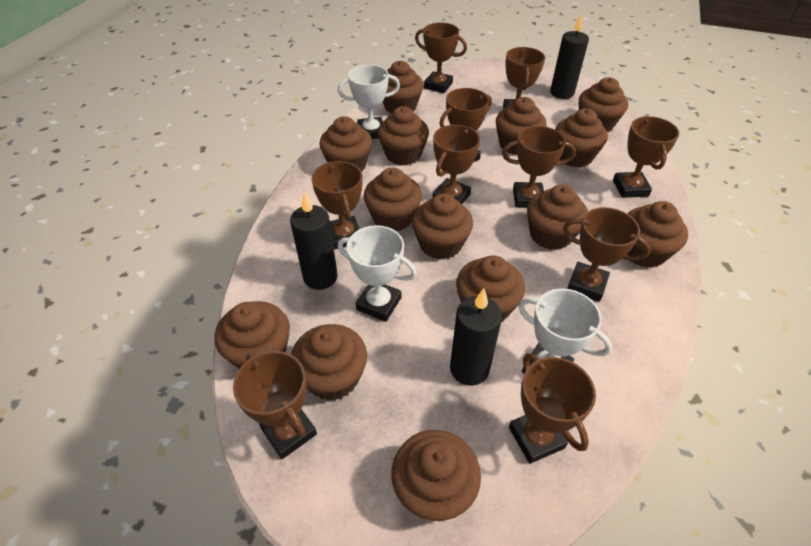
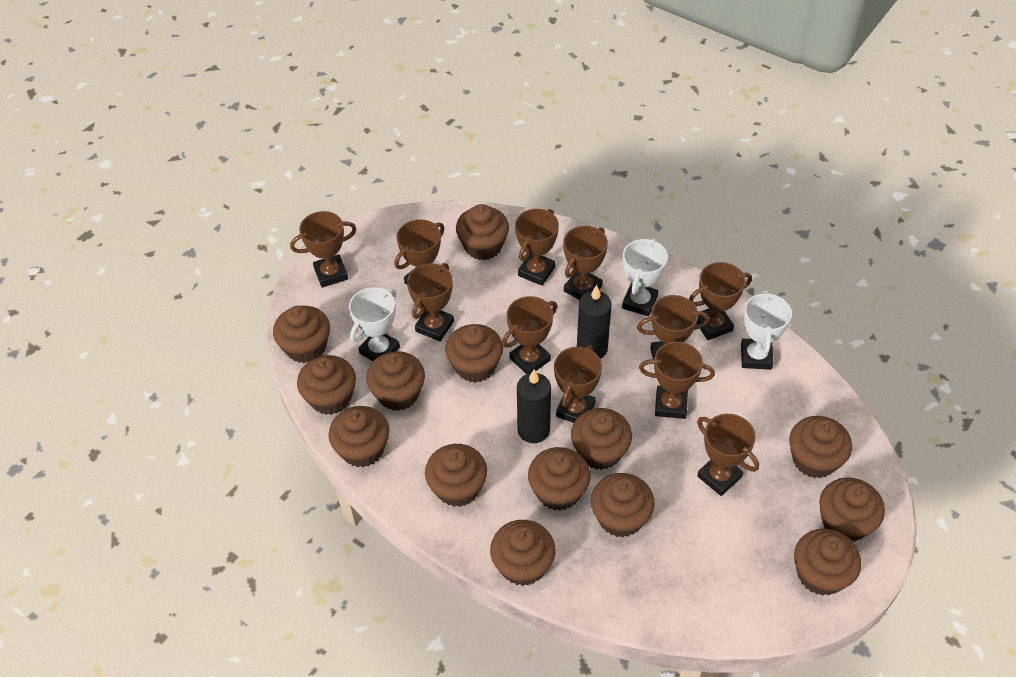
black candle: 3 -> 2
brown trophy: 10 -> 11

